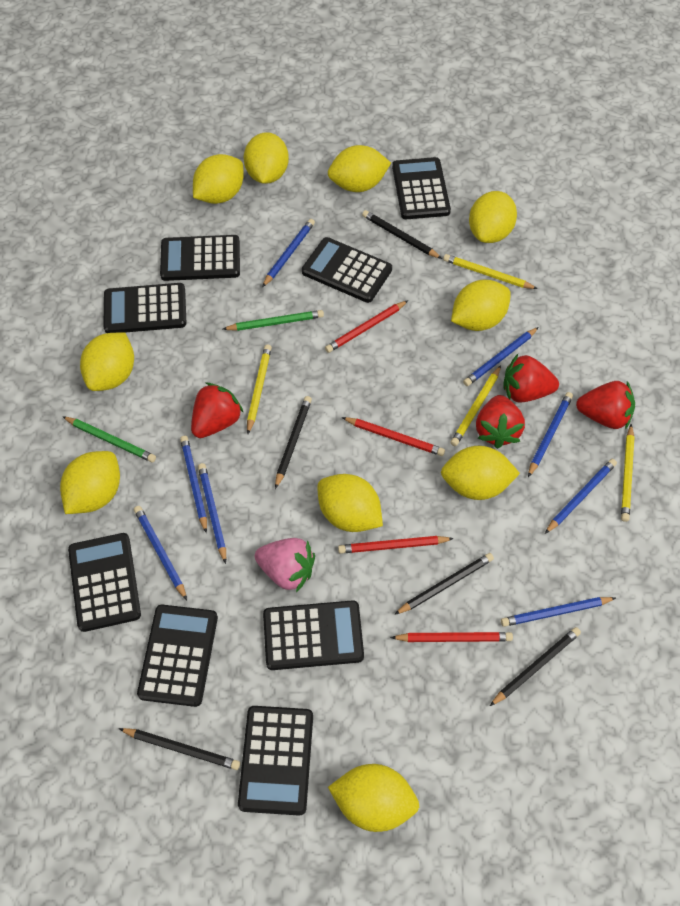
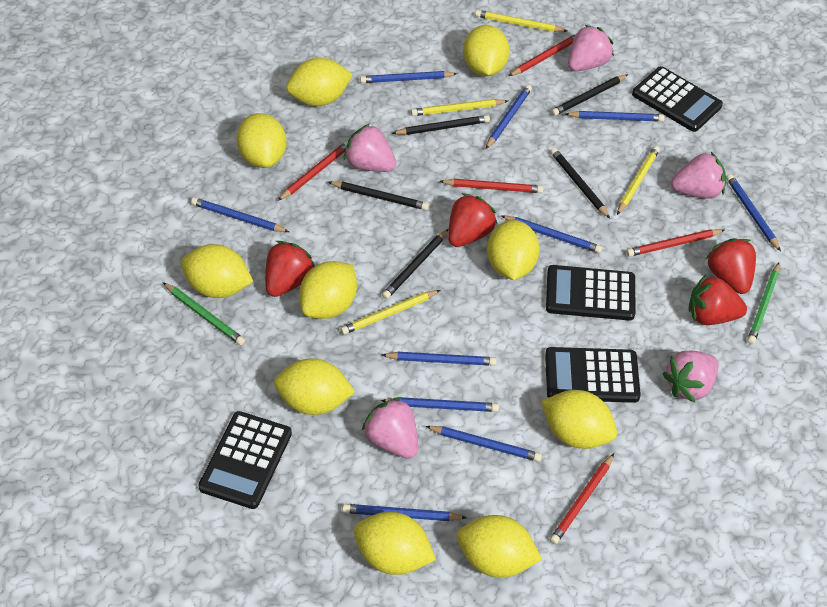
black calculator: 8 -> 4
blue pencil: 8 -> 10
pink strawberry: 1 -> 5
red pencil: 4 -> 5

